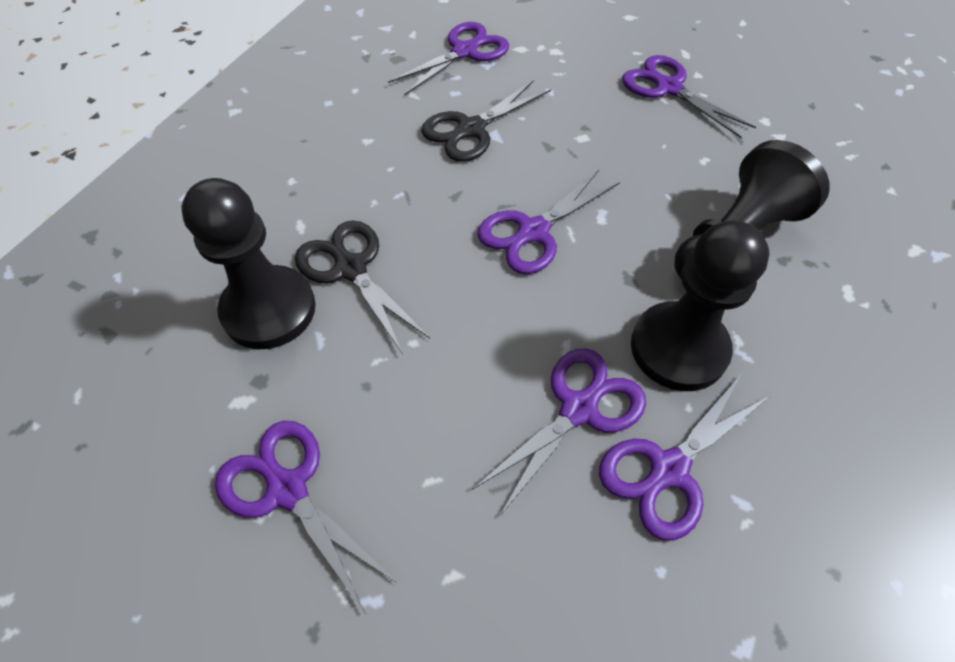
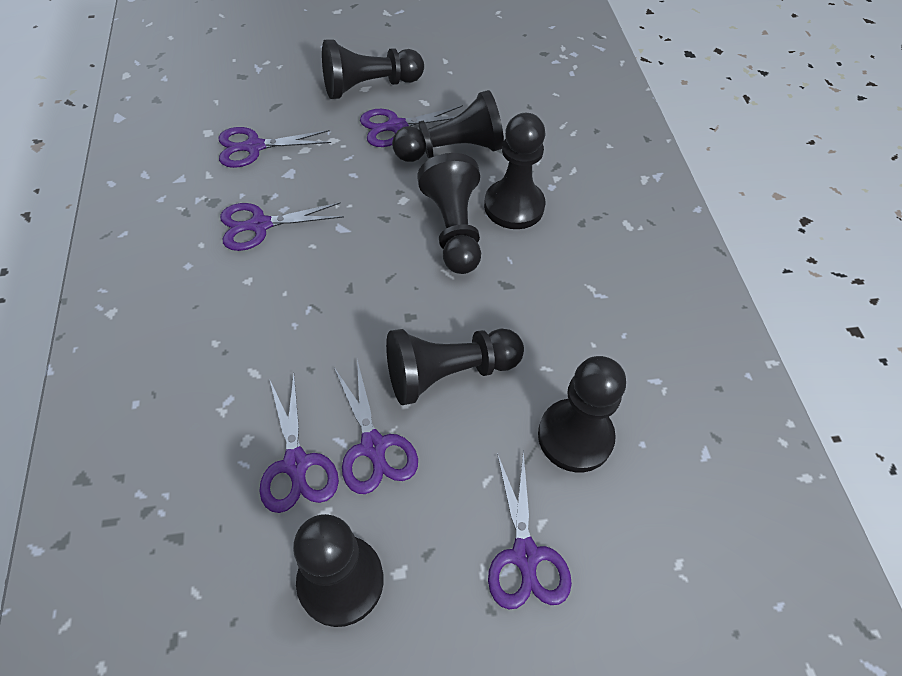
black pawn: 3 -> 7
black scissors: 2 -> 0

